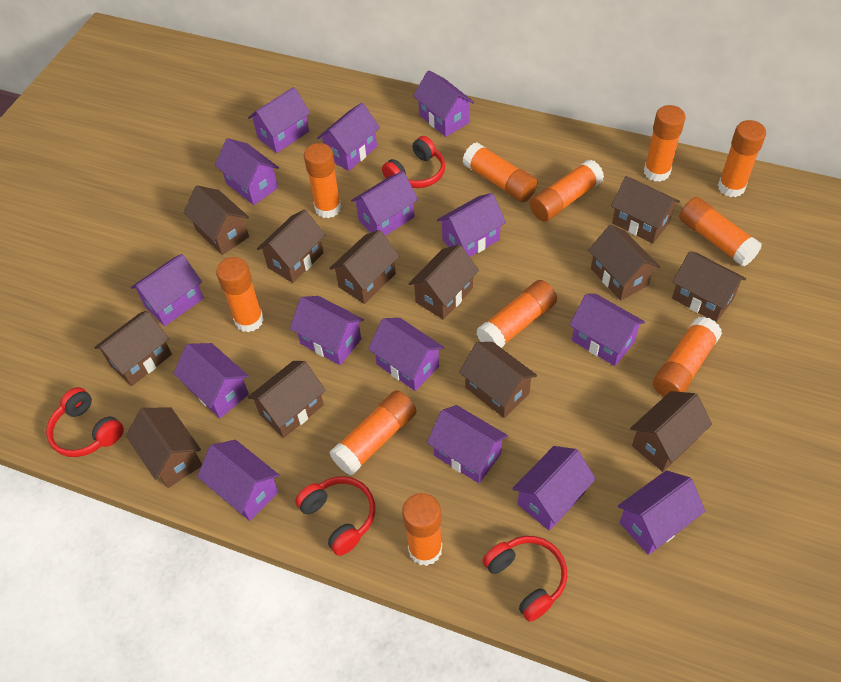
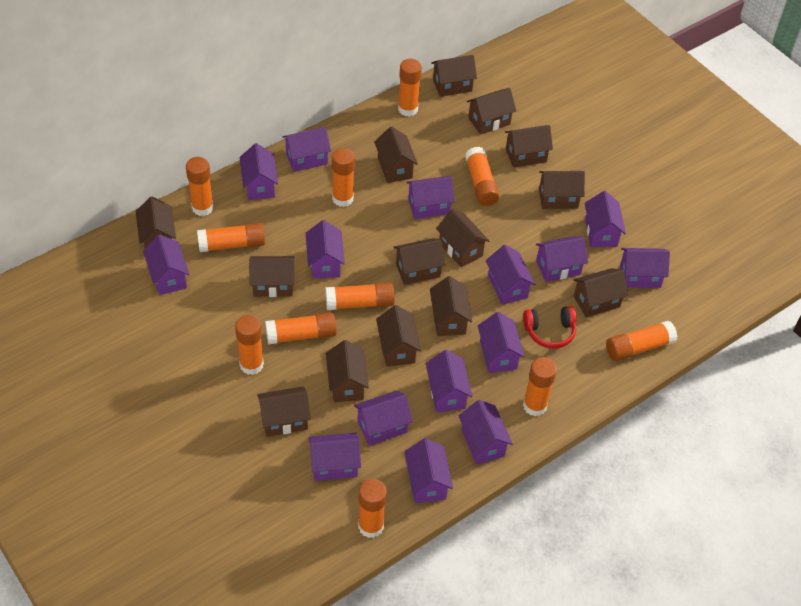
brown house: 12 -> 14
red headphones: 4 -> 1

